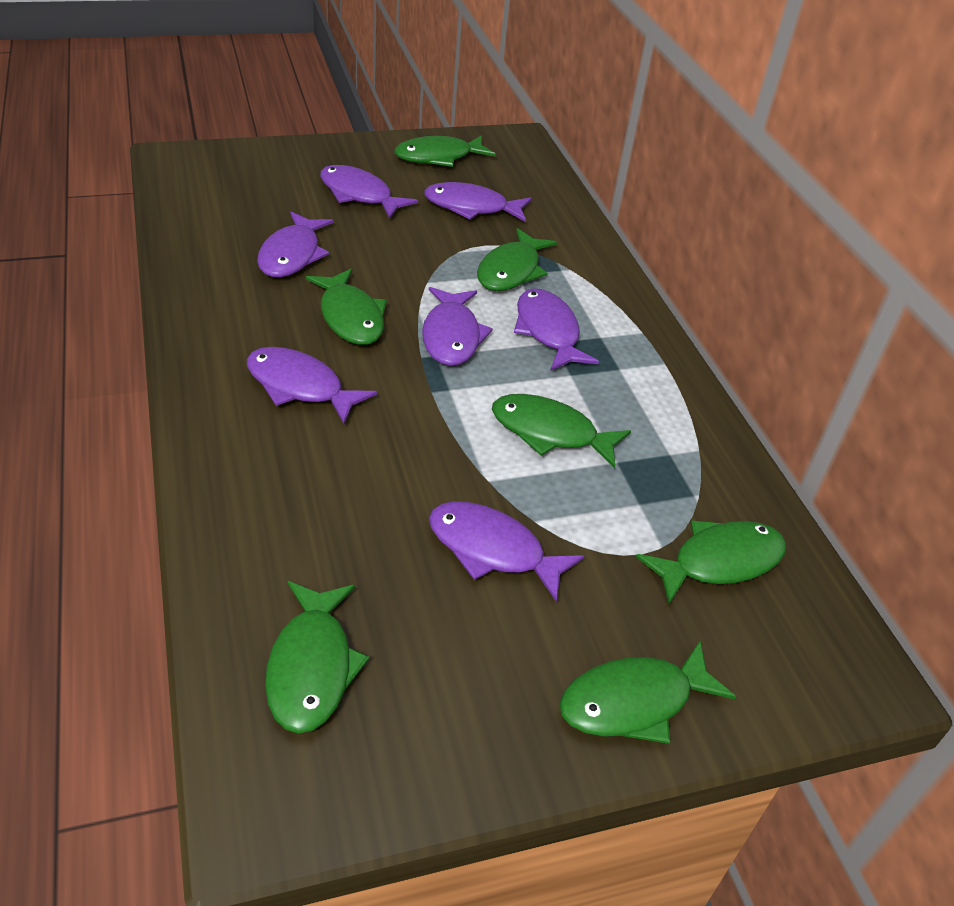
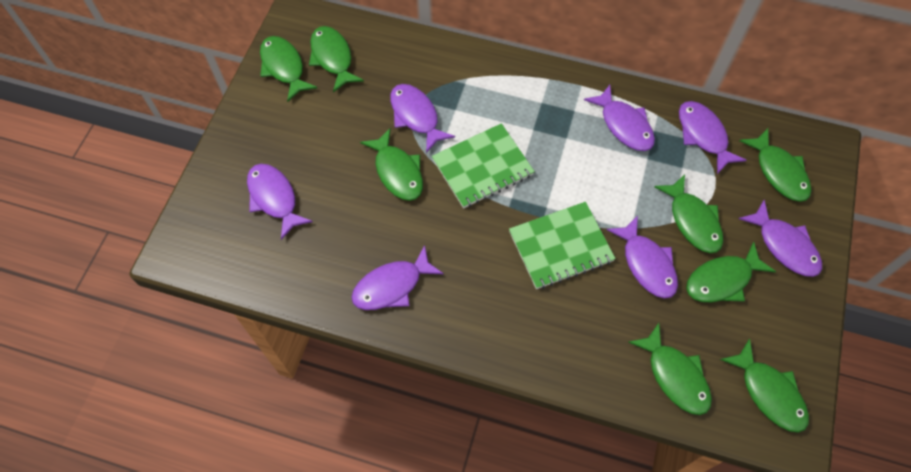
green fish: 7 -> 8
green notebook: 0 -> 2

